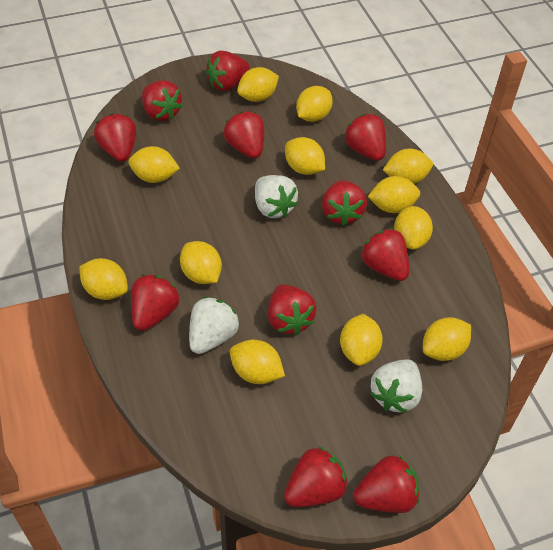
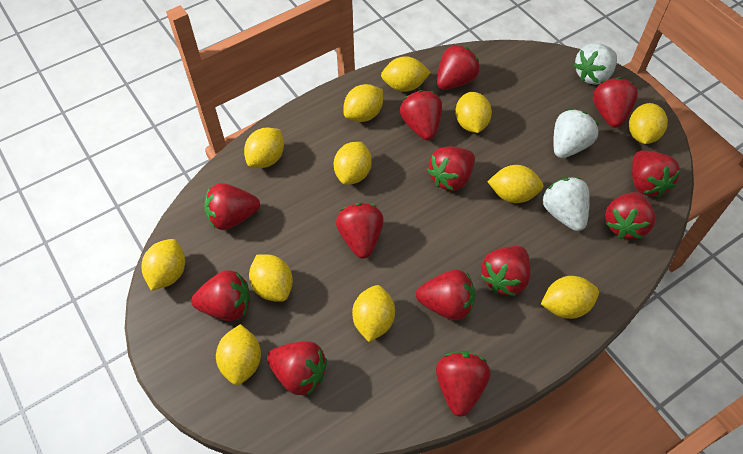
red strawberry: 11 -> 13

